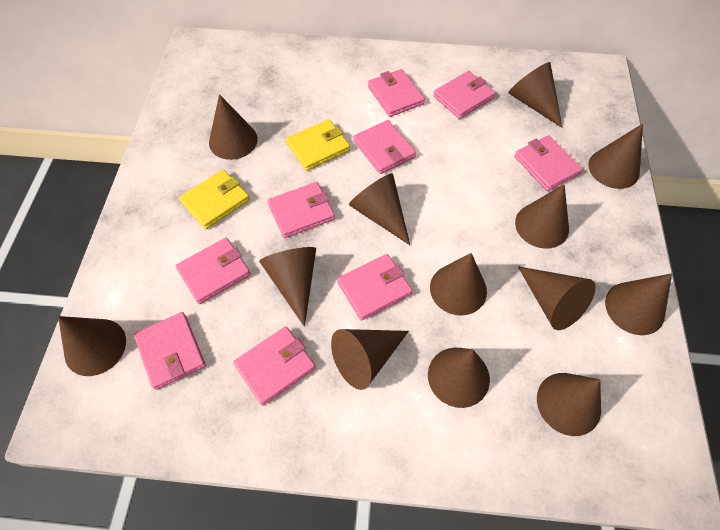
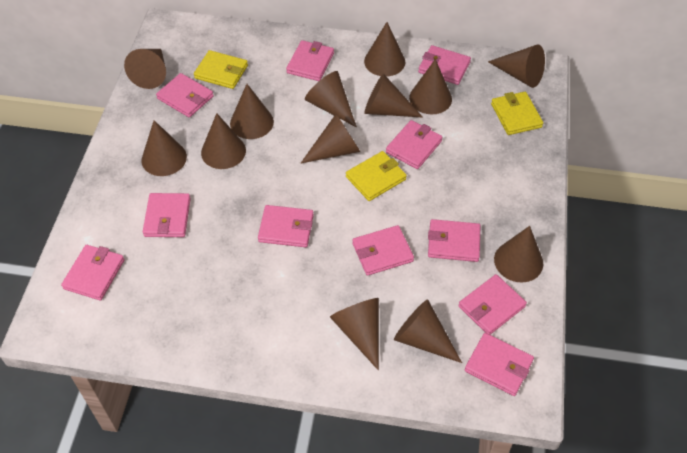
pink wallet: 9 -> 11
yellow wallet: 2 -> 3

